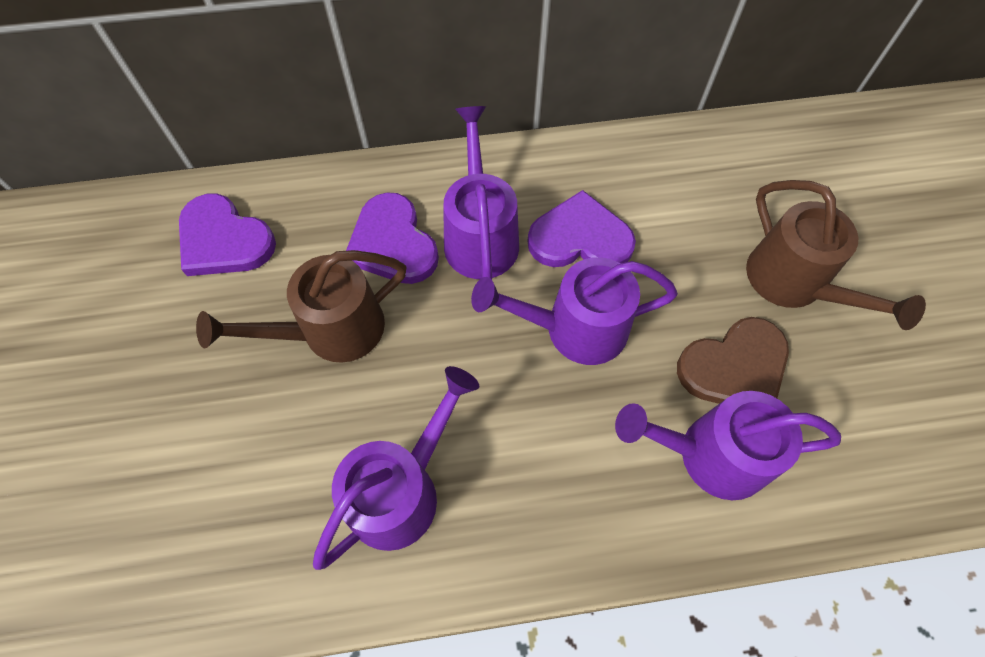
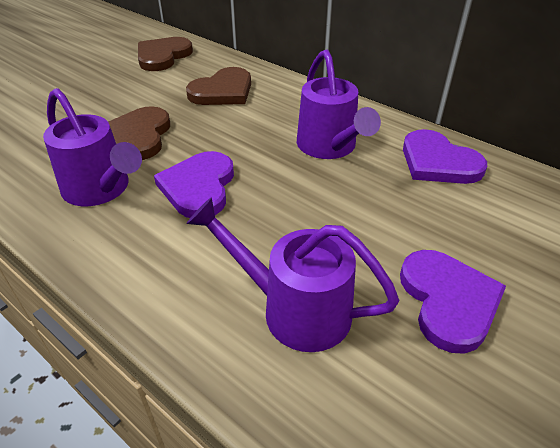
brown heart: 1 -> 3
brown watering can: 2 -> 0
purple watering can: 4 -> 3

